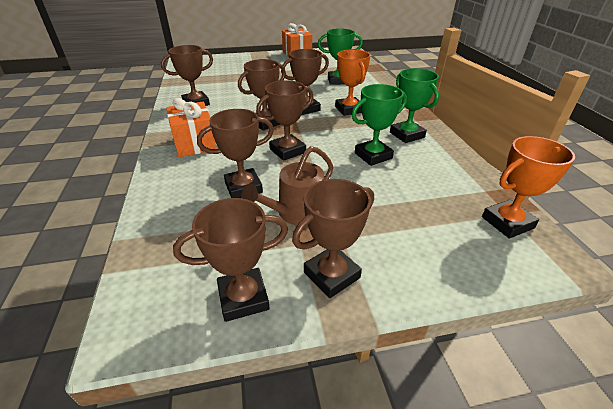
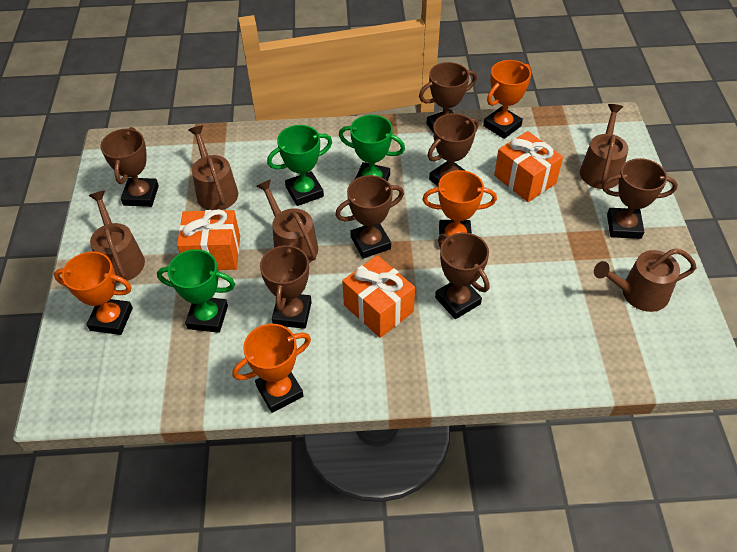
brown watering can: 1 -> 5
orange gift: 2 -> 3
orange trophy: 2 -> 4

